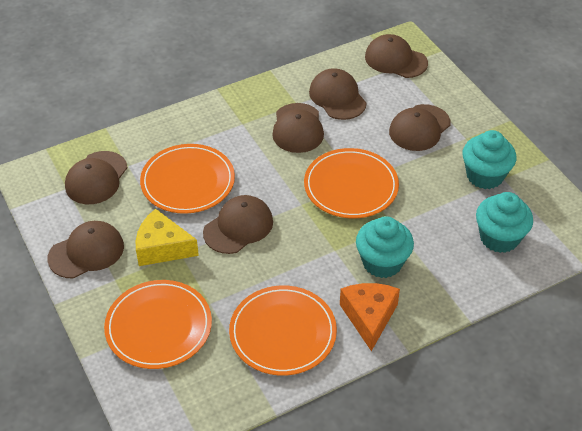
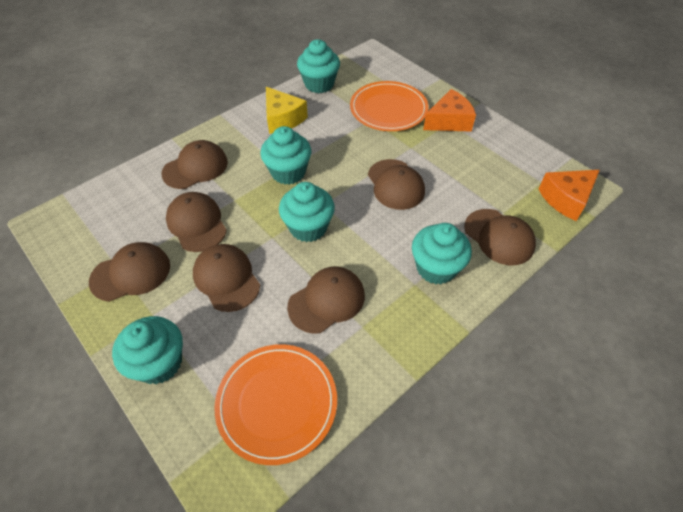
orange cheese: 1 -> 2
orange plate: 4 -> 2
turquoise cupcake: 3 -> 5

